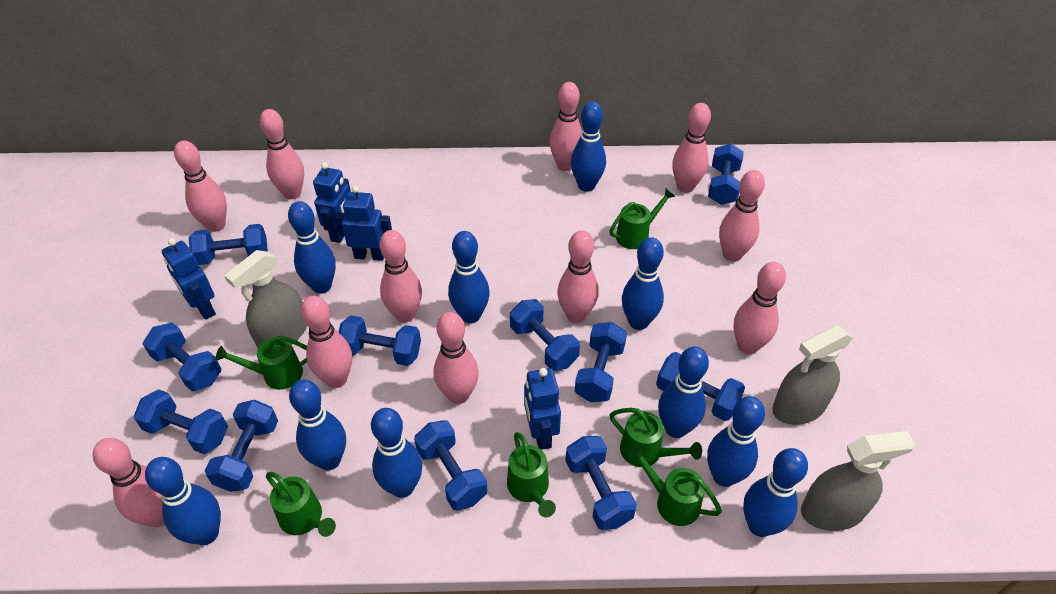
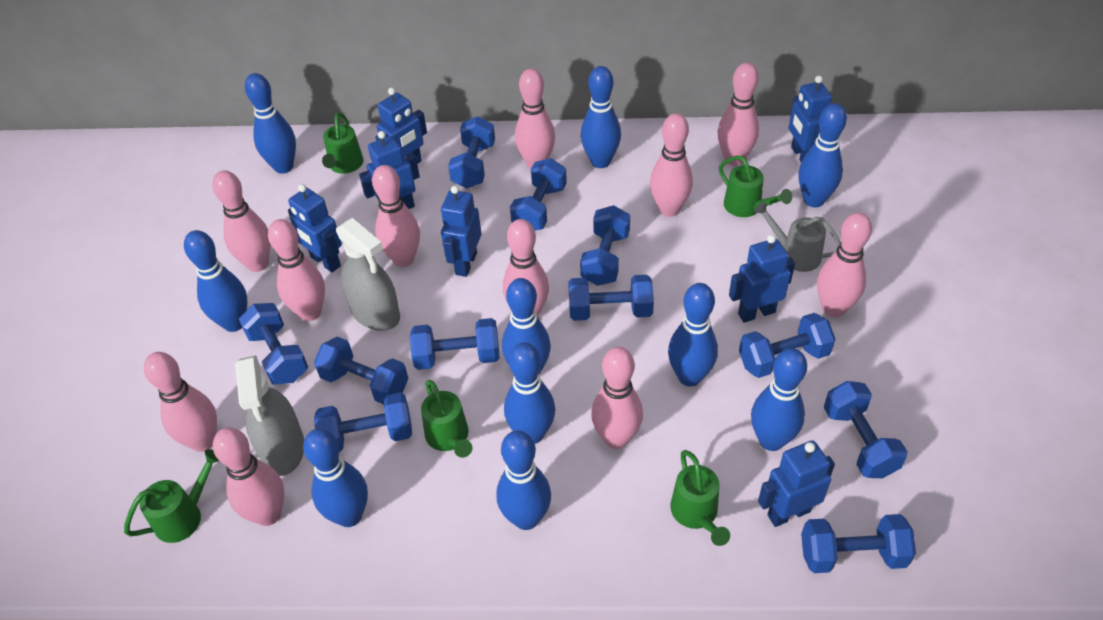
blue robot: 4 -> 7
green watering can: 6 -> 5
grey spray bottle: 3 -> 2
grey watering can: 0 -> 1

